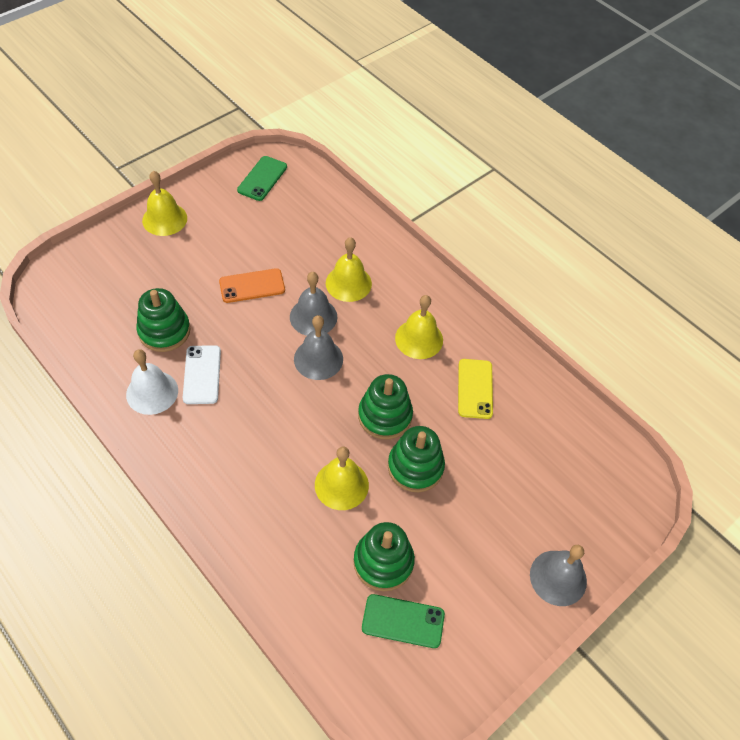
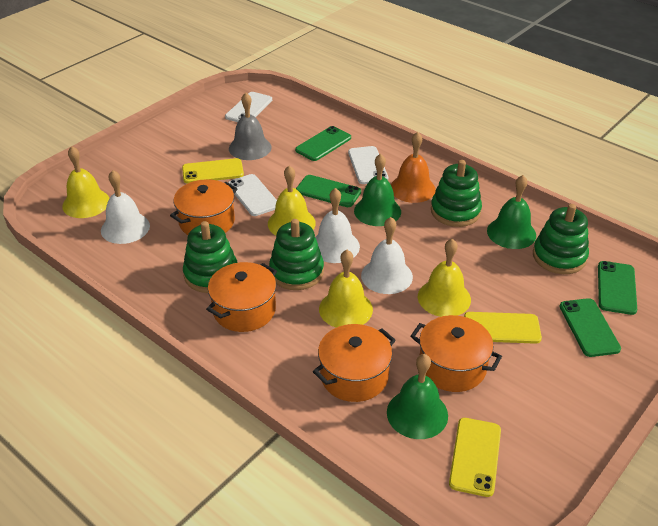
green bell: 0 -> 3
green phone: 2 -> 4
grey bell: 3 -> 1
orange bell: 0 -> 1
orange phone: 1 -> 0
orange pot: 0 -> 4
white bell: 1 -> 3
white phone: 1 -> 3
yellow phone: 1 -> 3

